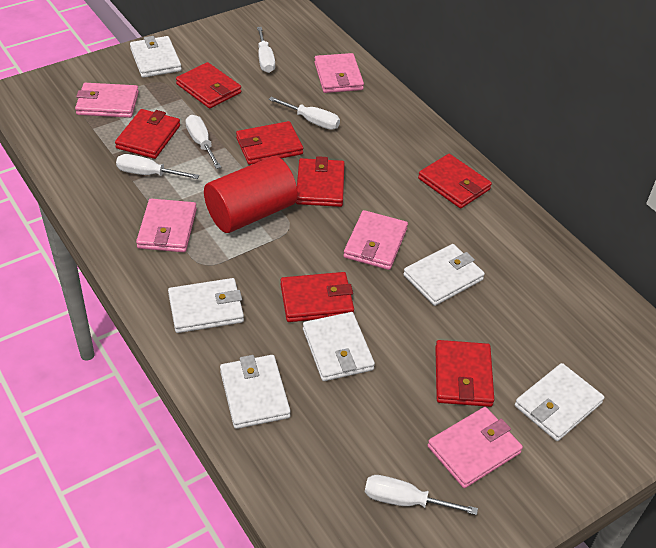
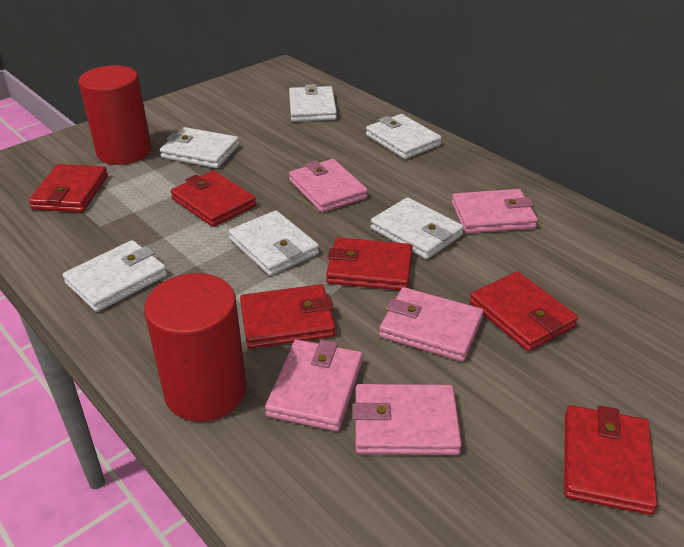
red cylinder: 1 -> 2
red wallet: 7 -> 6
white screwdriver: 5 -> 0

